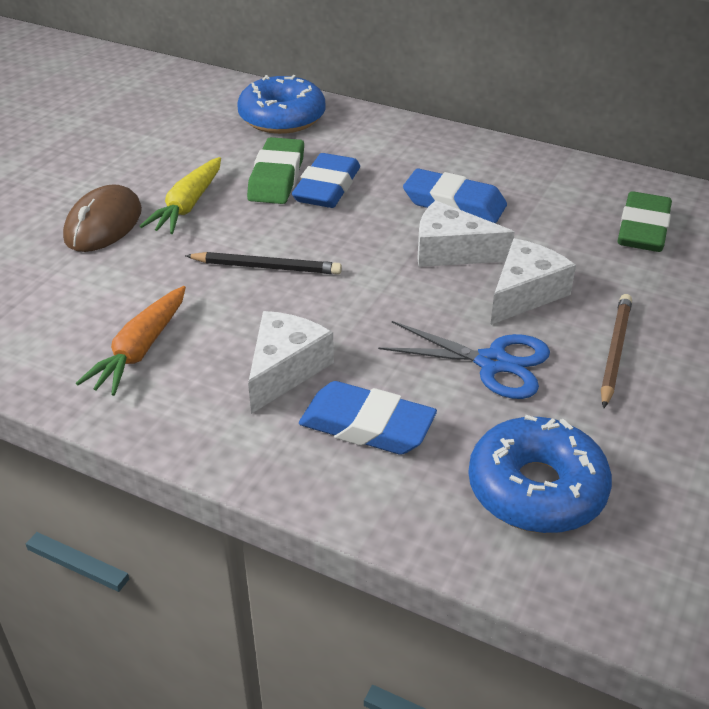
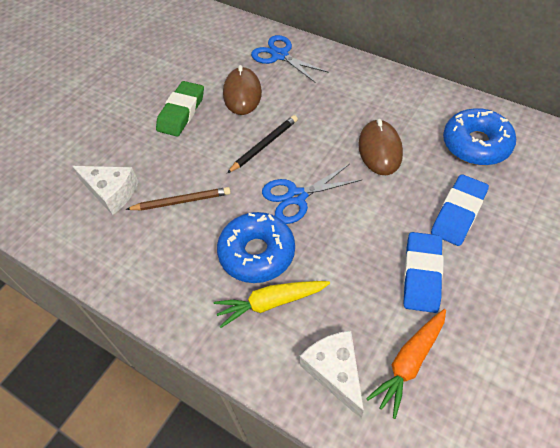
blue eraser: 3 -> 2
blue scissors: 1 -> 2
brown mouse: 1 -> 2
green eraser: 2 -> 1
white cheese: 3 -> 2

